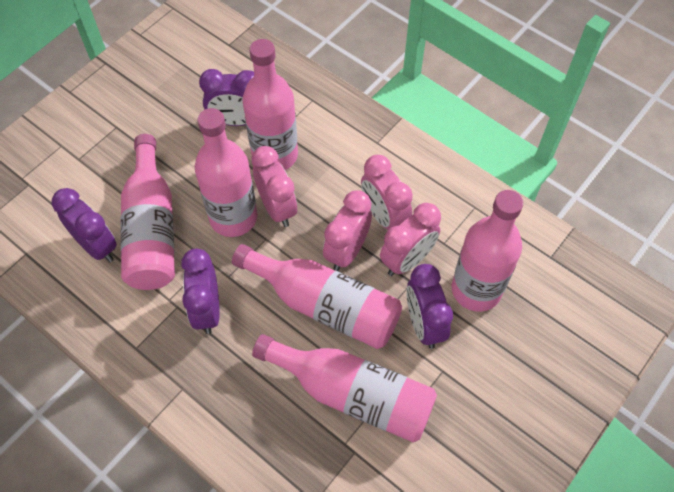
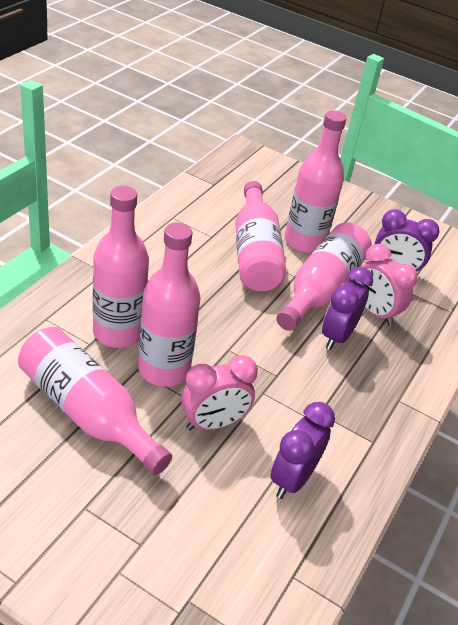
pink clock: 4 -> 2
purple clock: 4 -> 3

